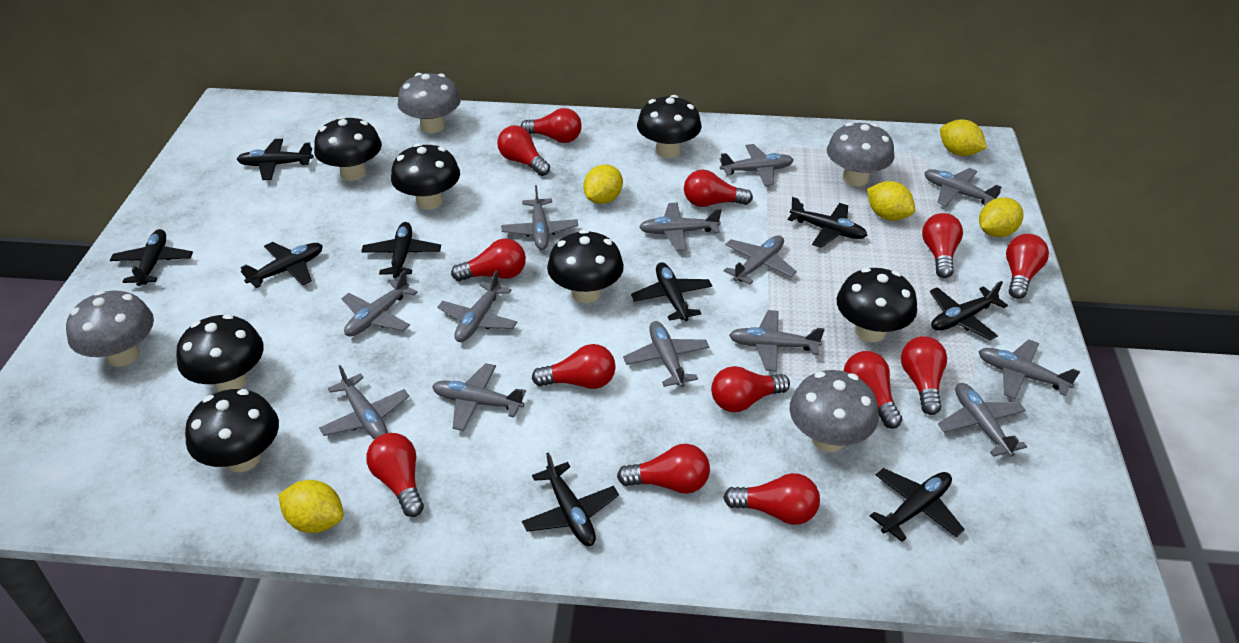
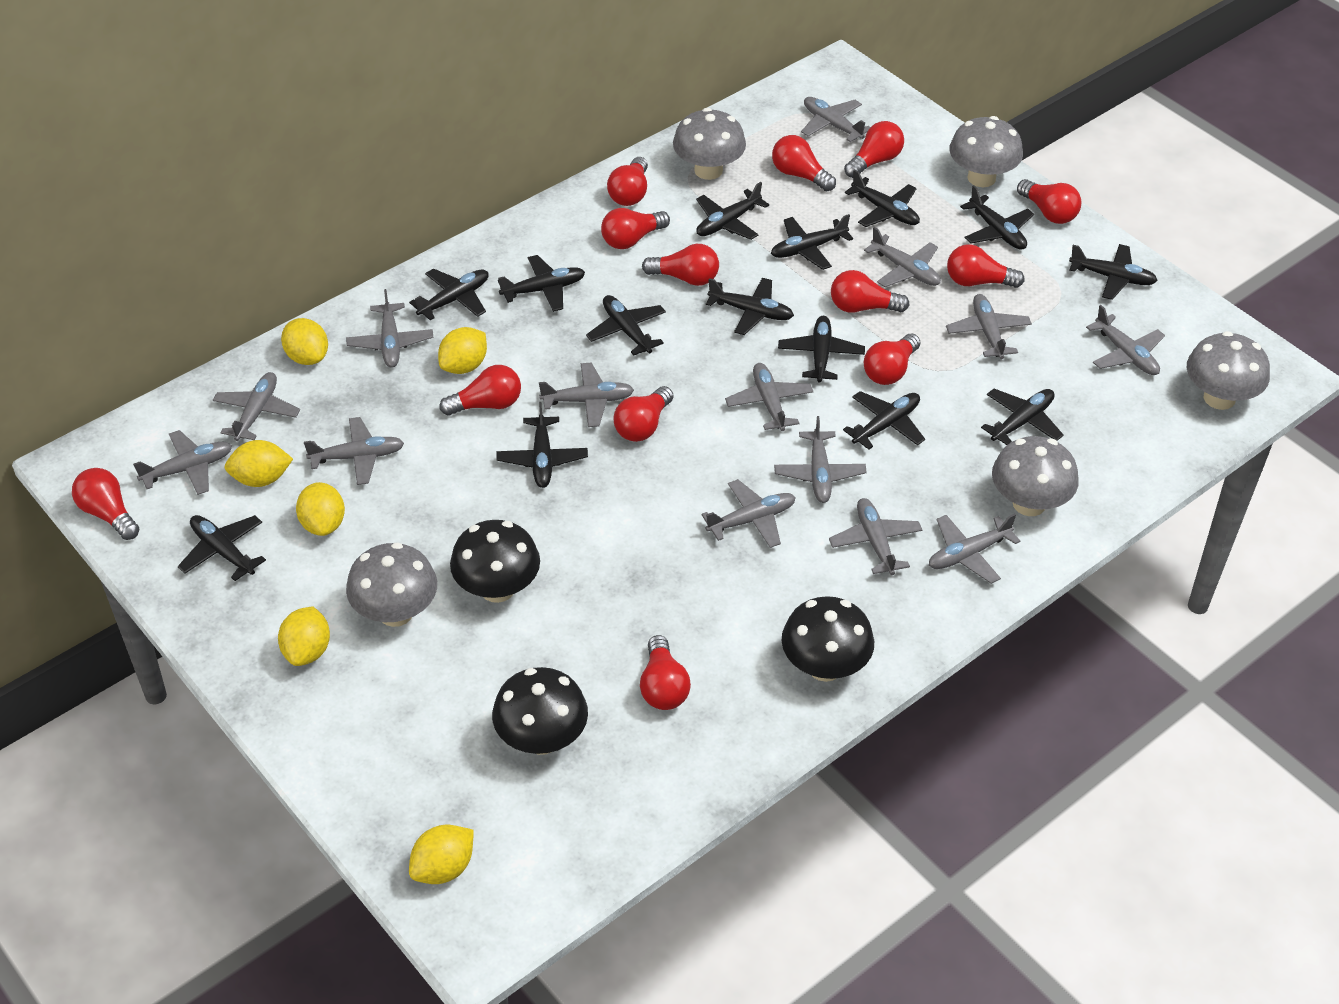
black mushroom: 7 -> 3
black plane: 9 -> 14
grey mushroom: 4 -> 5
grey plane: 13 -> 14
yellow lemon: 5 -> 6

